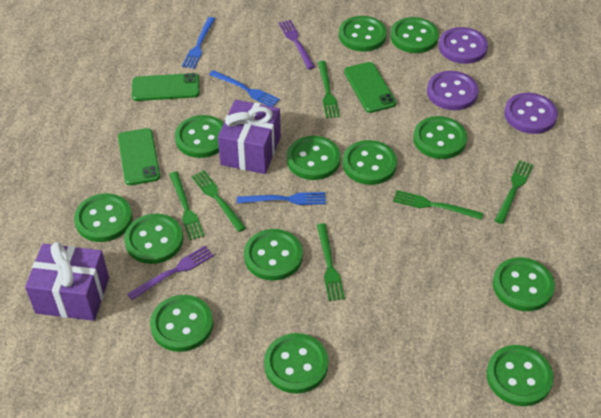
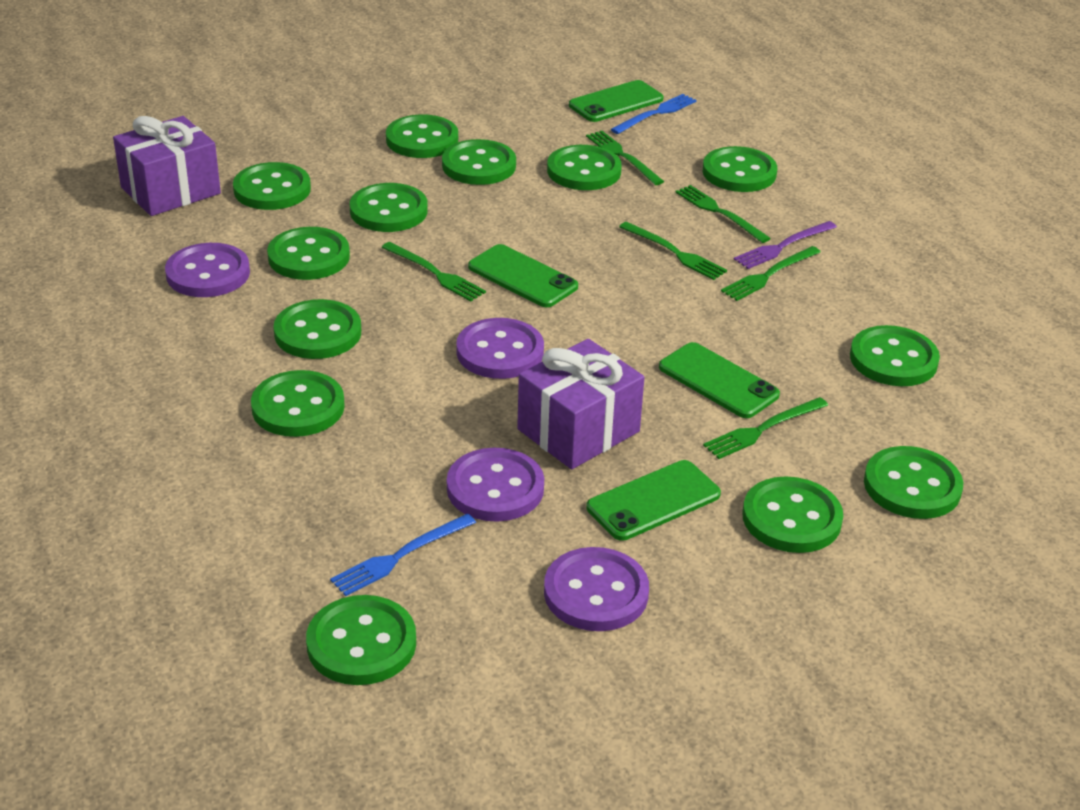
blue fork: 3 -> 2
green phone: 3 -> 4
purple button: 3 -> 4
purple fork: 2 -> 1

